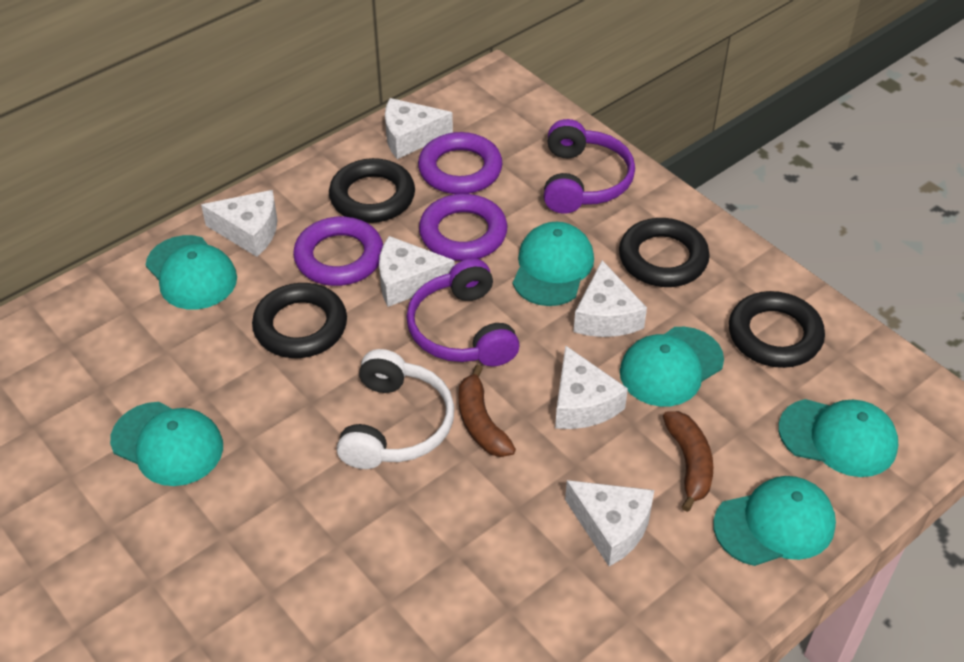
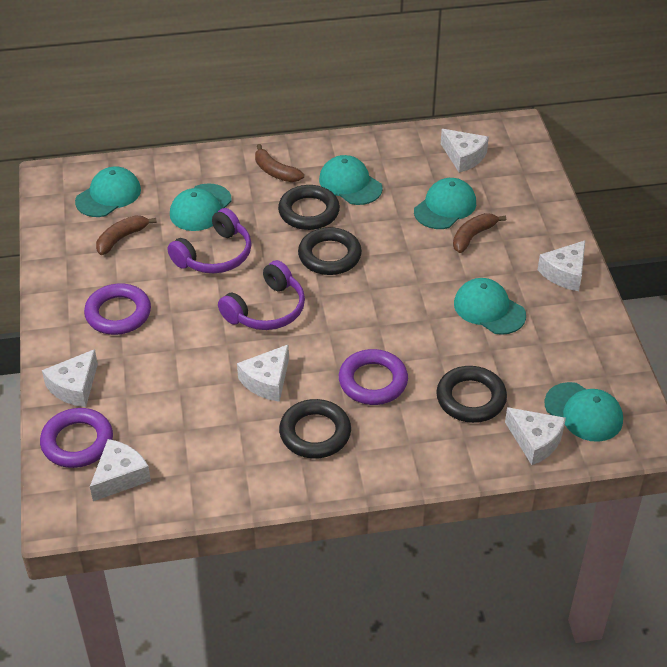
brown banana: 2 -> 3
white headphones: 1 -> 0

